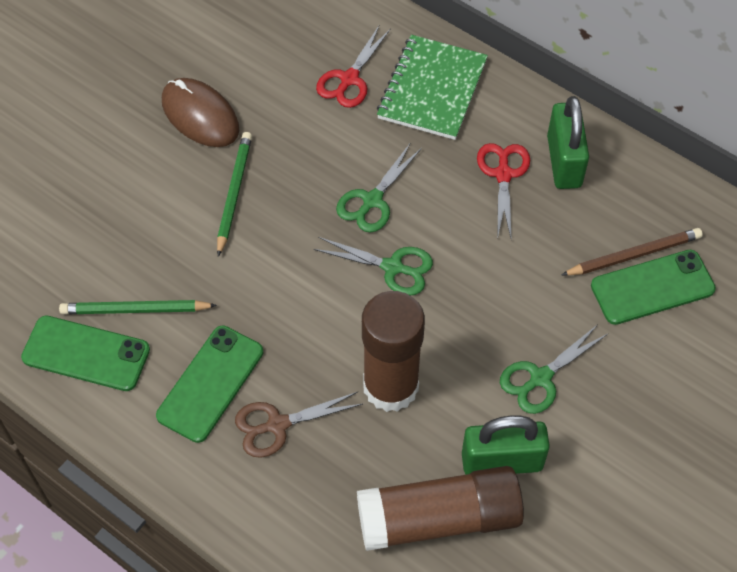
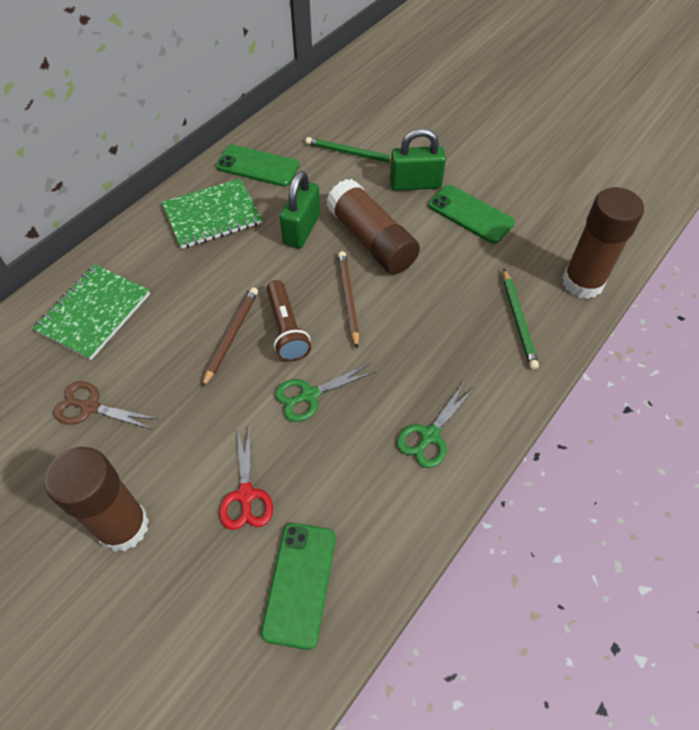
brown flashlight: 0 -> 1
brown glue stick: 2 -> 3
brown mouse: 1 -> 0
brown pencil: 1 -> 2
green notebook: 1 -> 2
green scissors: 3 -> 2
red scissors: 2 -> 1

